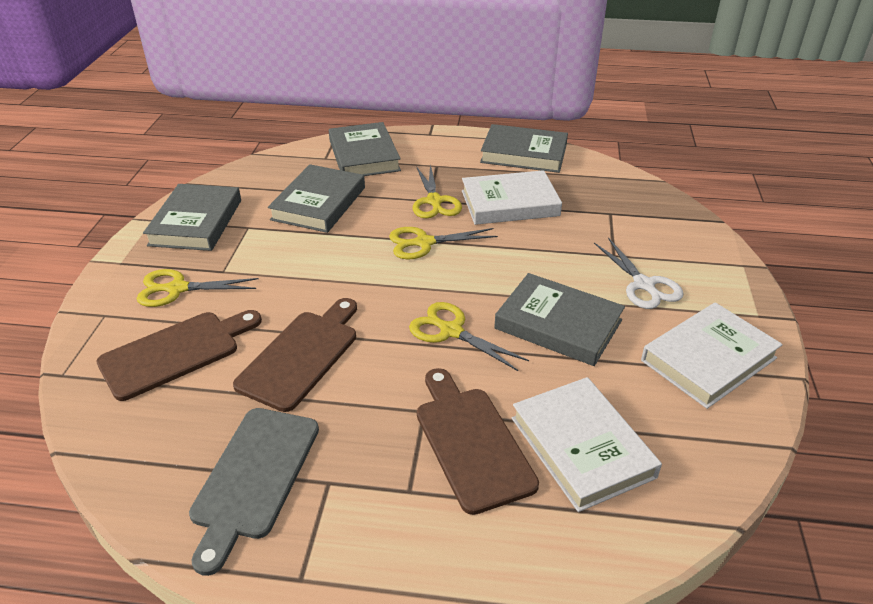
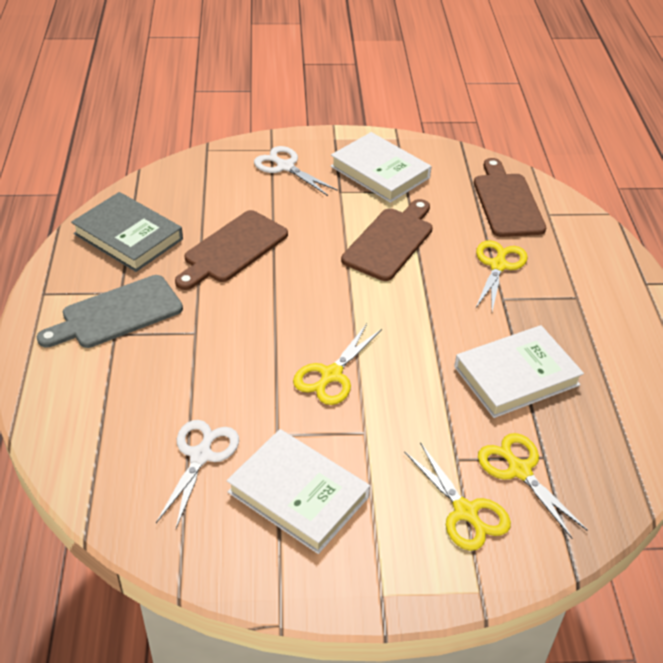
grey book: 5 -> 1
white scissors: 1 -> 2

